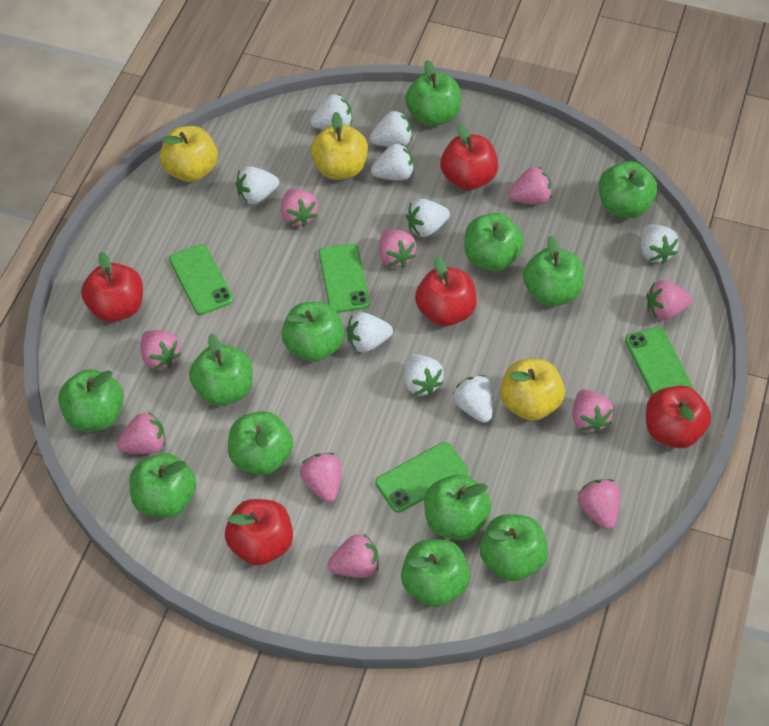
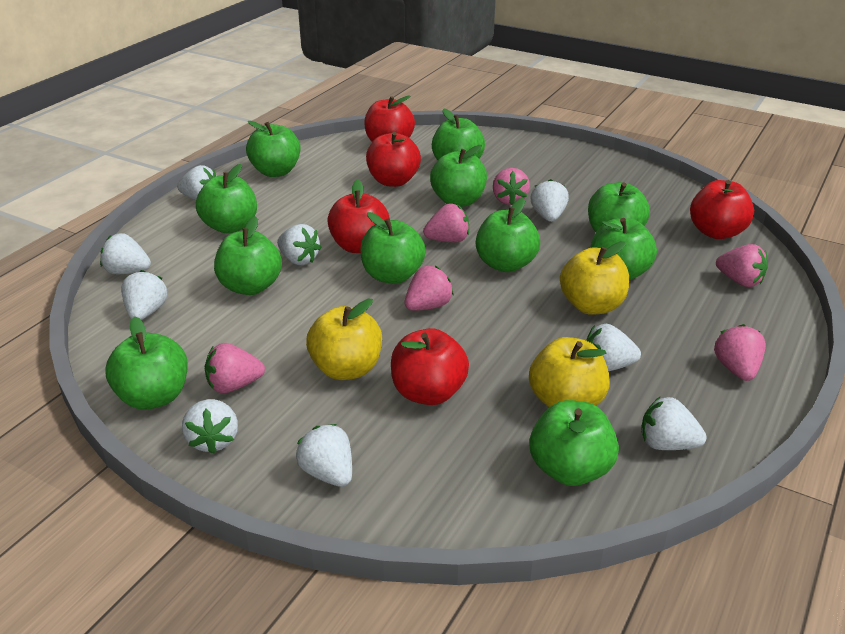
green apple: 12 -> 11
green phone: 4 -> 0
pink strawberry: 10 -> 6

